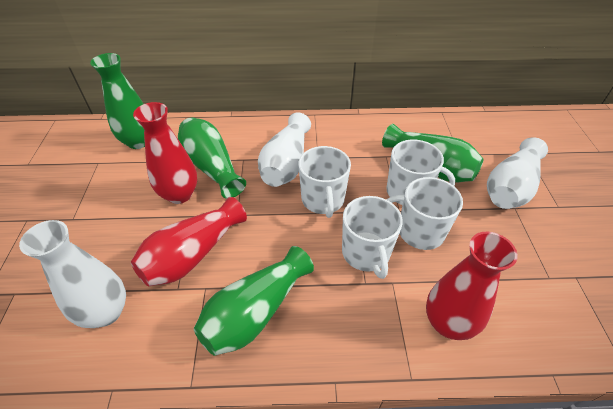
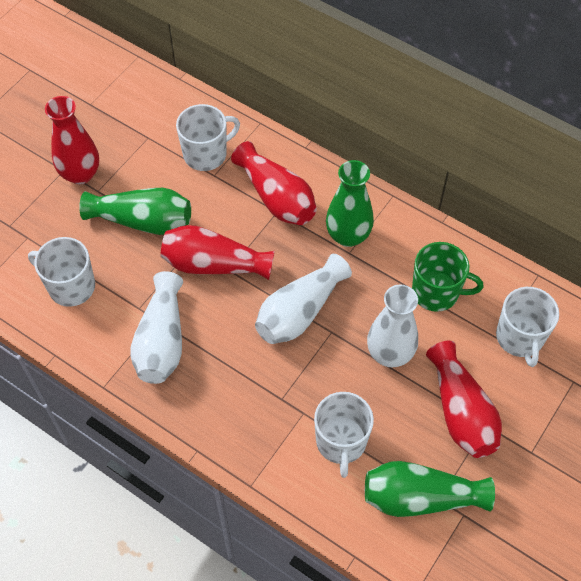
green mug: 0 -> 1
green vase: 4 -> 3
red vase: 3 -> 4

